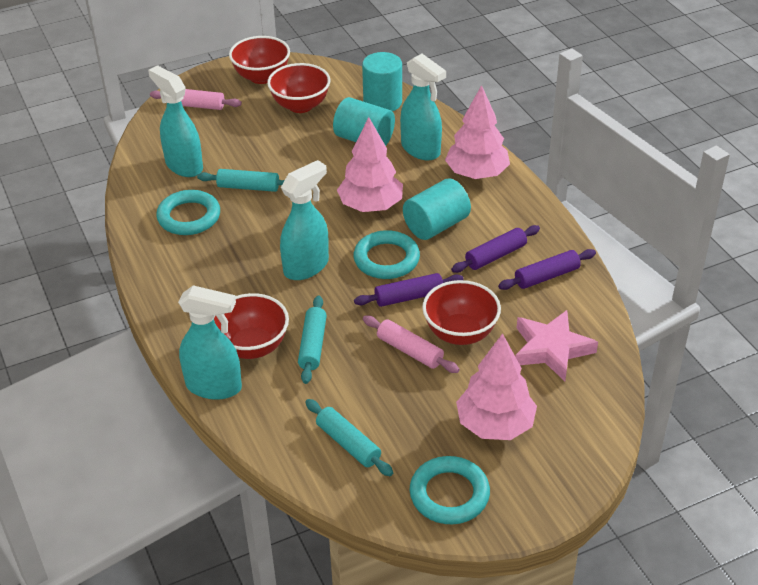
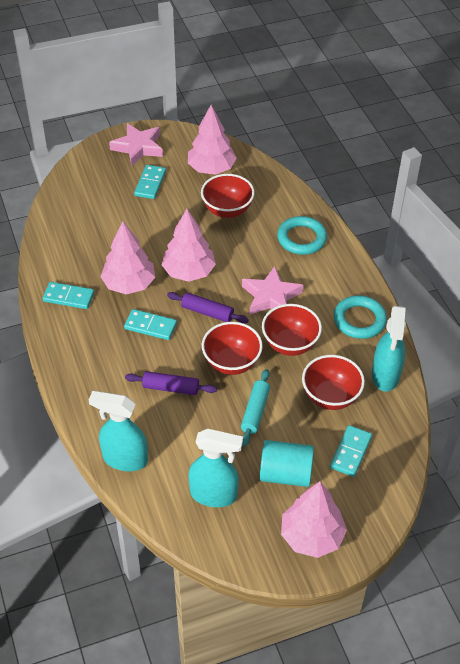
pink rolling pin: 2 -> 0
pink star: 1 -> 2
pink tree: 3 -> 4
purple rolling pin: 3 -> 2
turquoise cylinder: 3 -> 1
turquoise domino: 0 -> 4
turquoise ring: 3 -> 2
turquoise rolling pin: 3 -> 1
turquoise spray bottle: 4 -> 3

